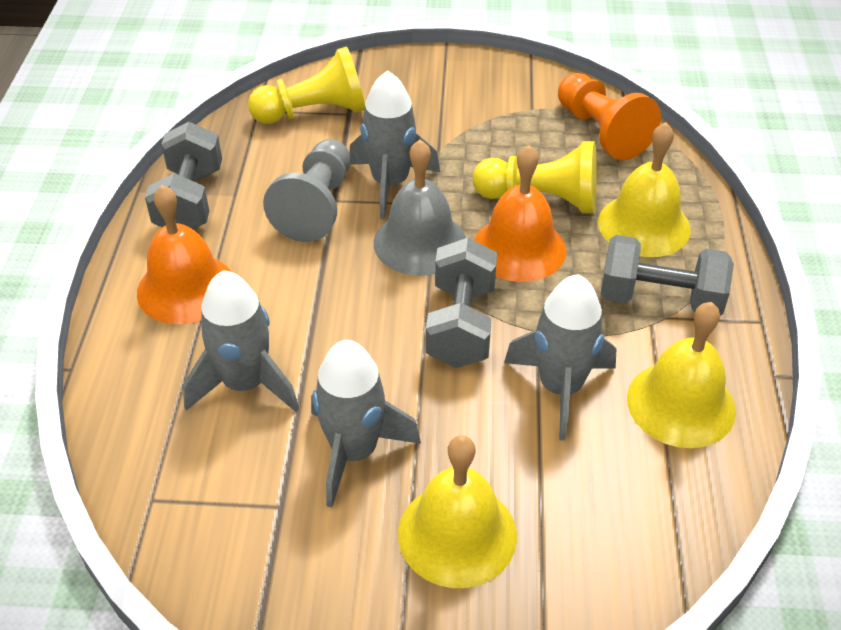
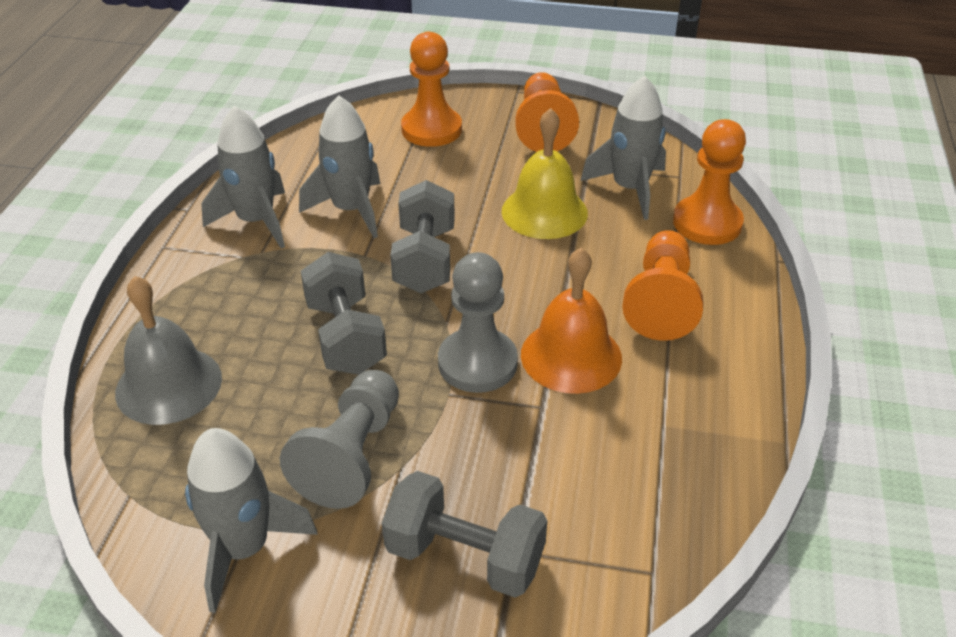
grey pawn: 1 -> 2
orange bell: 2 -> 1
orange pawn: 1 -> 4
yellow bell: 3 -> 1
yellow pawn: 2 -> 0

